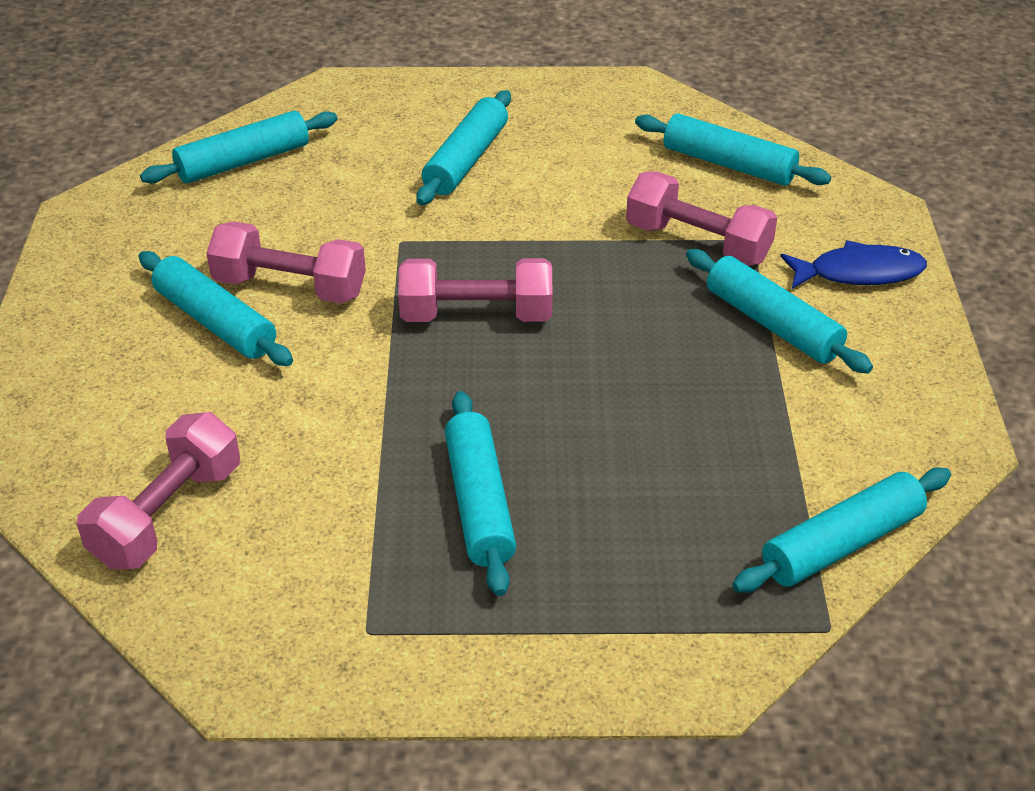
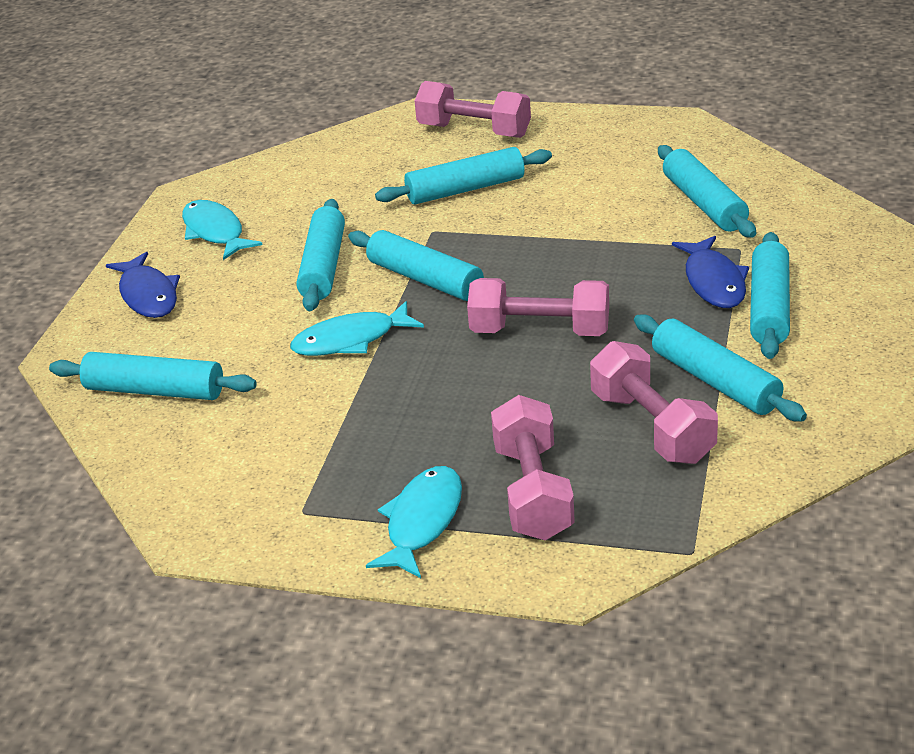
blue fish: 1 -> 2
turquoise fish: 0 -> 3

